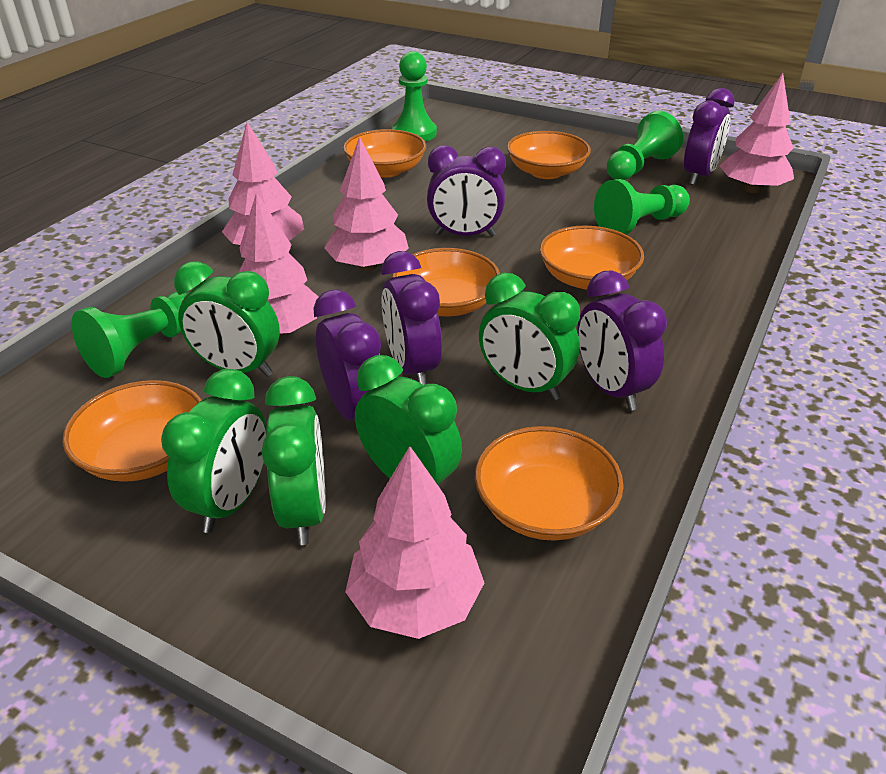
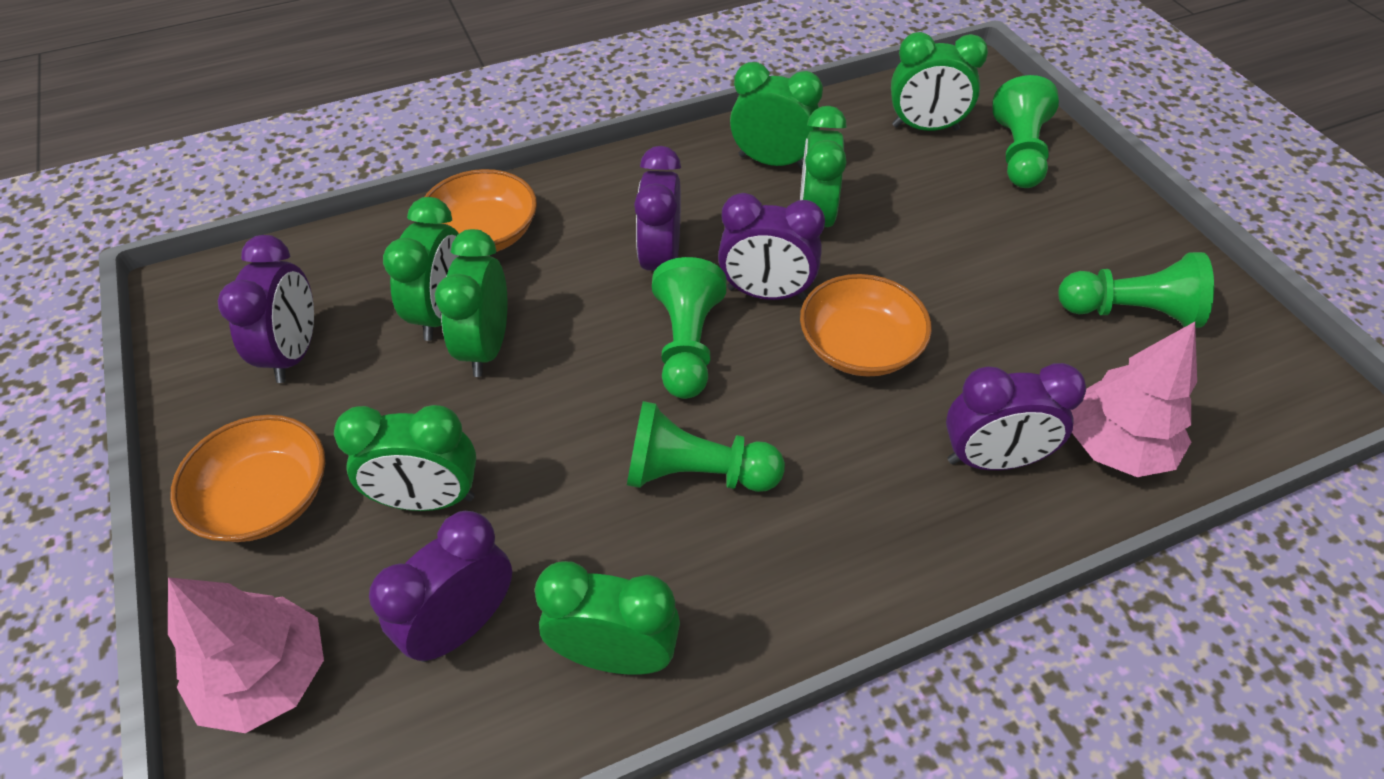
green clock: 5 -> 7
orange bowl: 6 -> 3
pink tree: 5 -> 2

